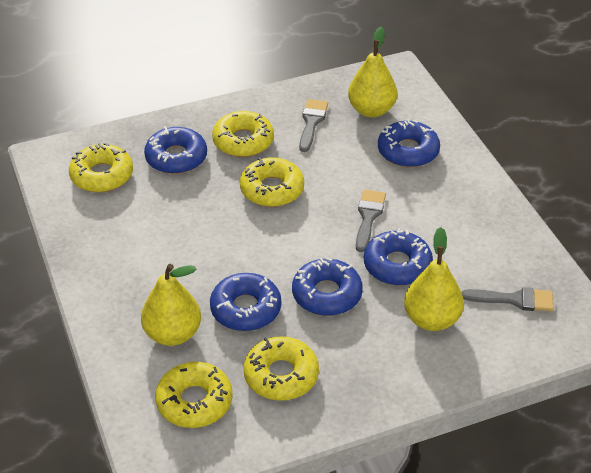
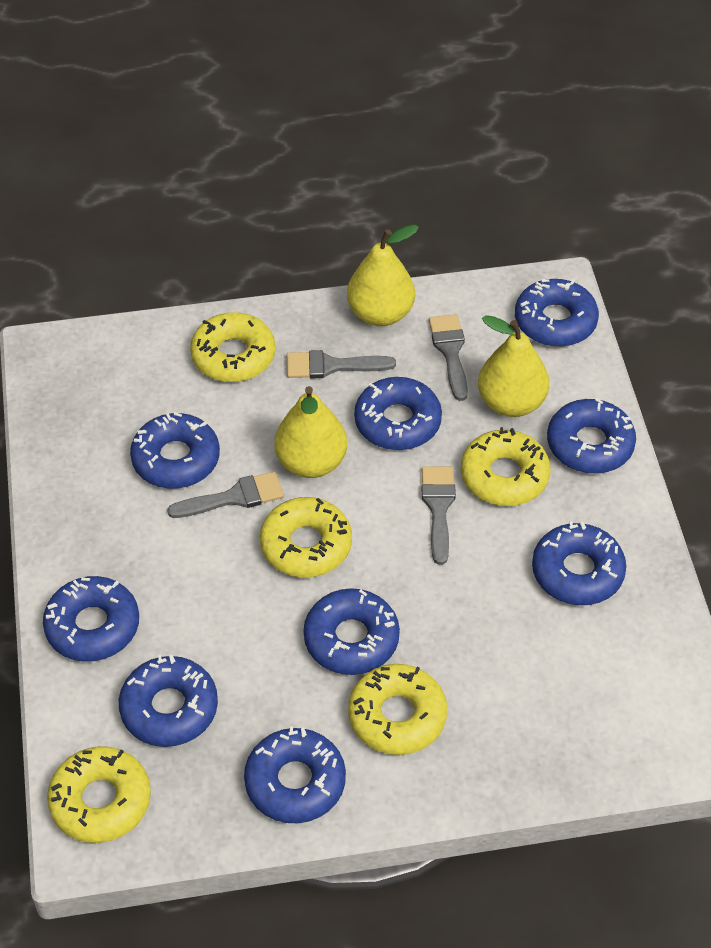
blue donut: 5 -> 9
grey brush: 3 -> 4

